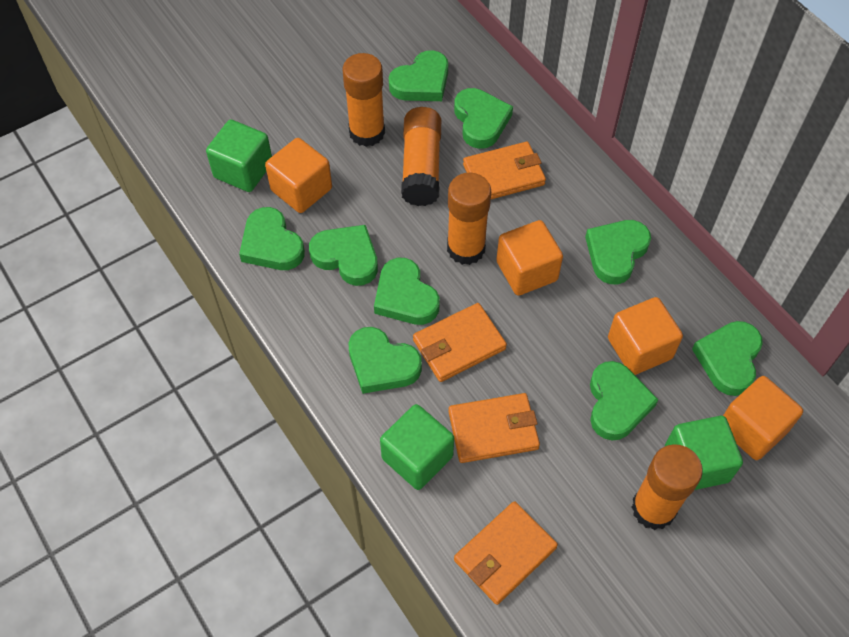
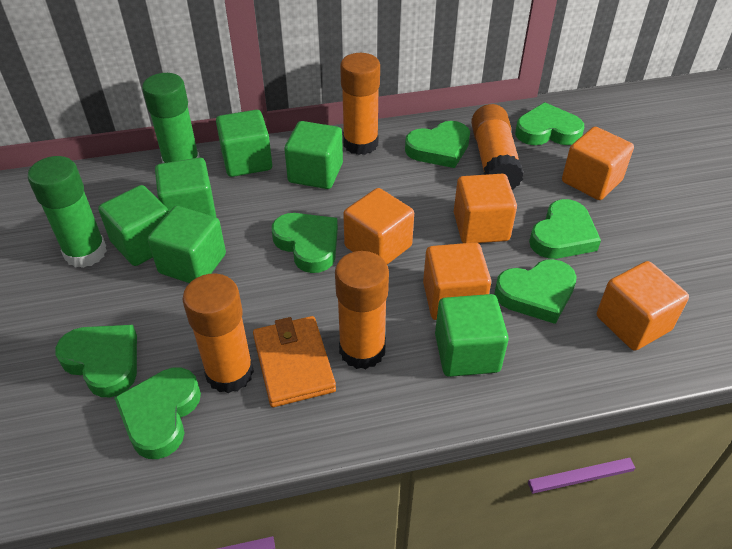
green cube: 3 -> 6
green glue stick: 0 -> 2
green heart: 9 -> 7
orange cube: 4 -> 5
orange wallet: 4 -> 1

